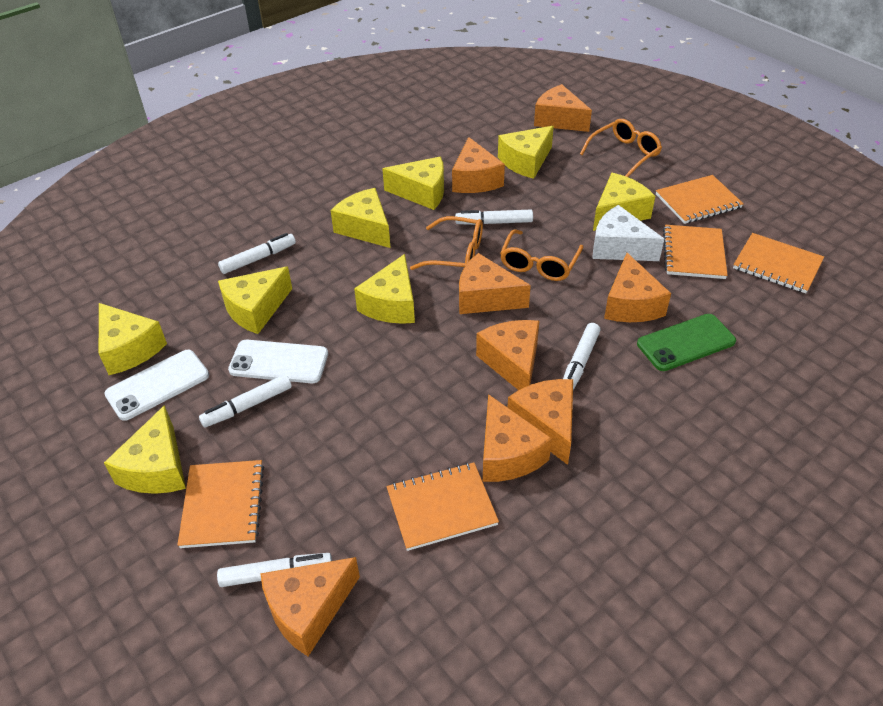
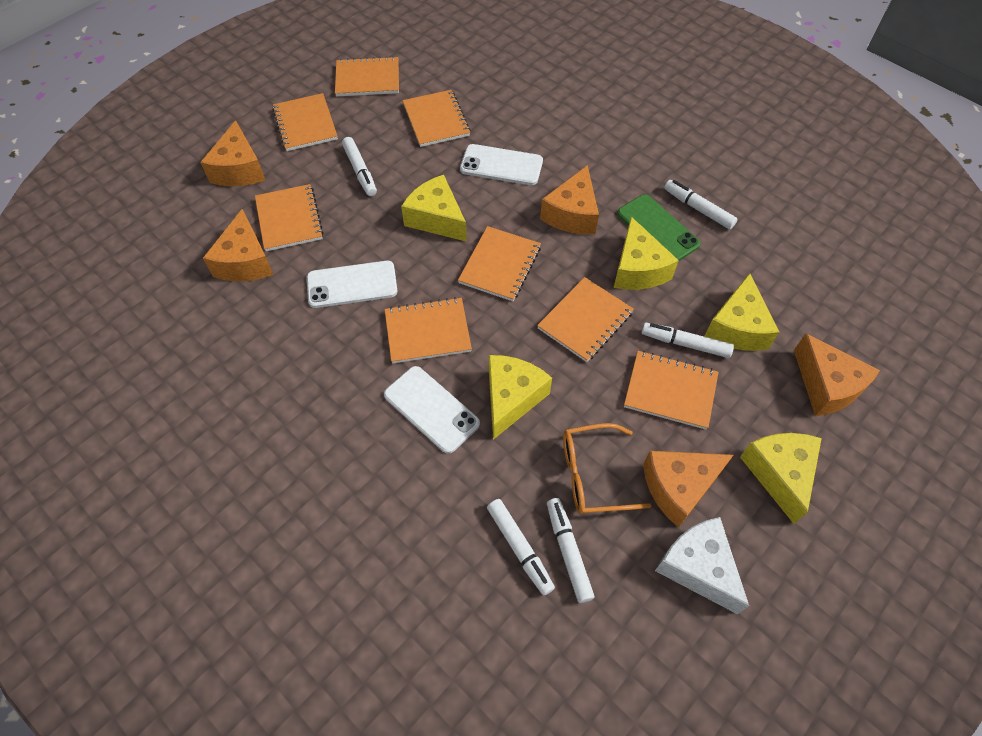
orange cheese: 8 -> 5
orange glasses: 3 -> 1
orange notebook: 5 -> 8
white phone: 2 -> 3
yellow cheese: 8 -> 5

